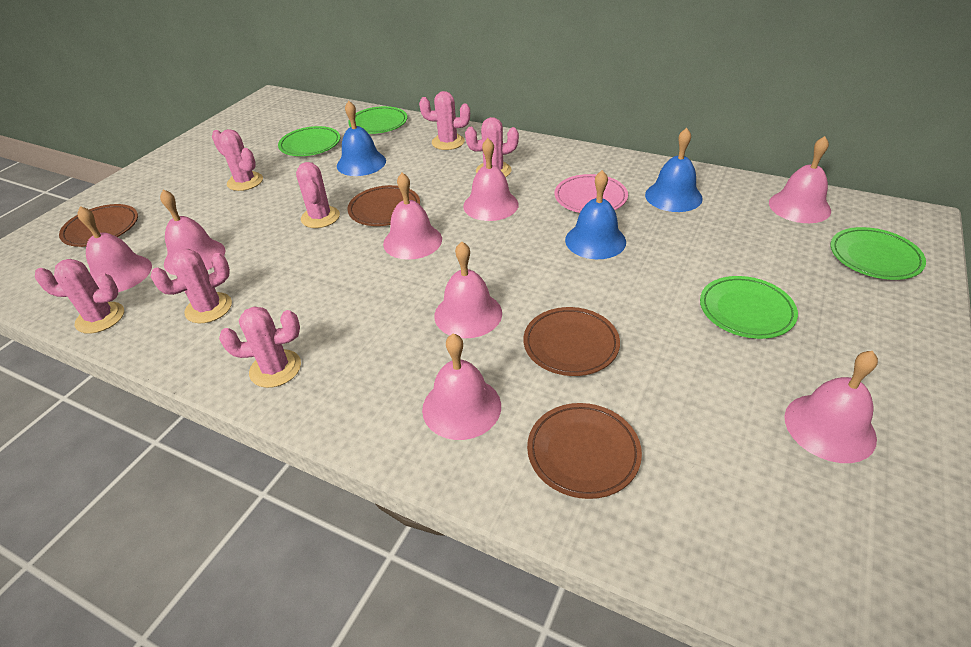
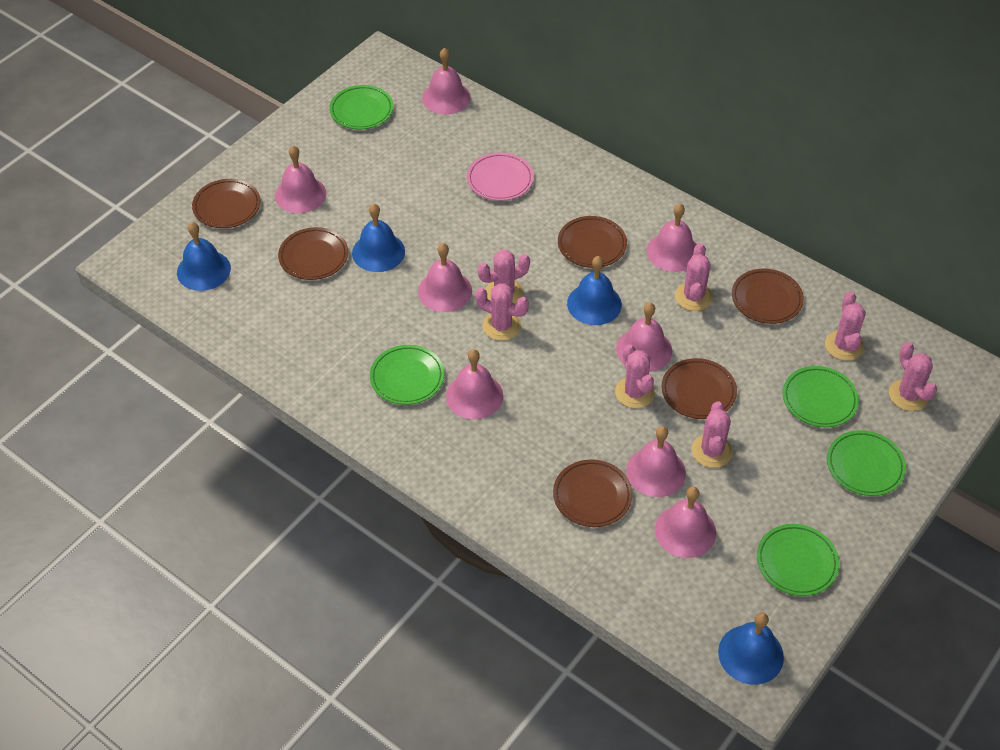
blue bell: 3 -> 4
brown plate: 4 -> 6
green plate: 4 -> 5

